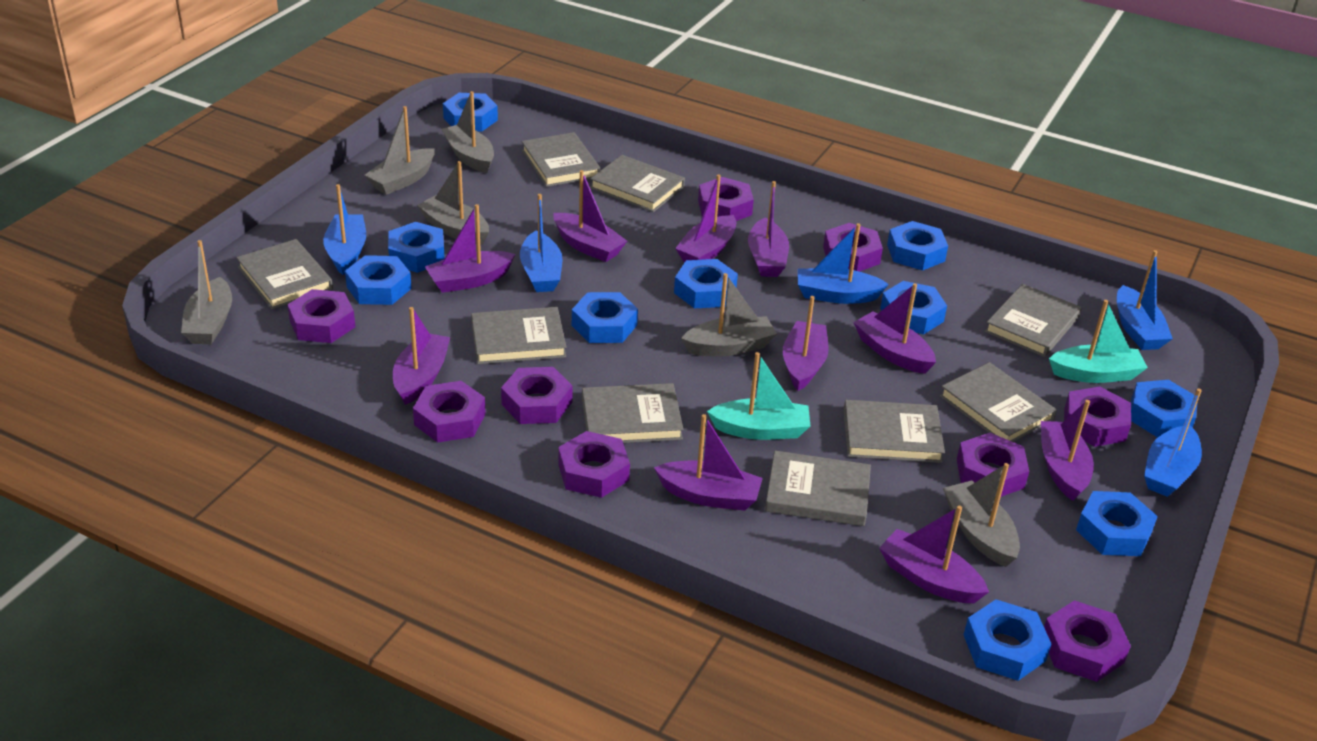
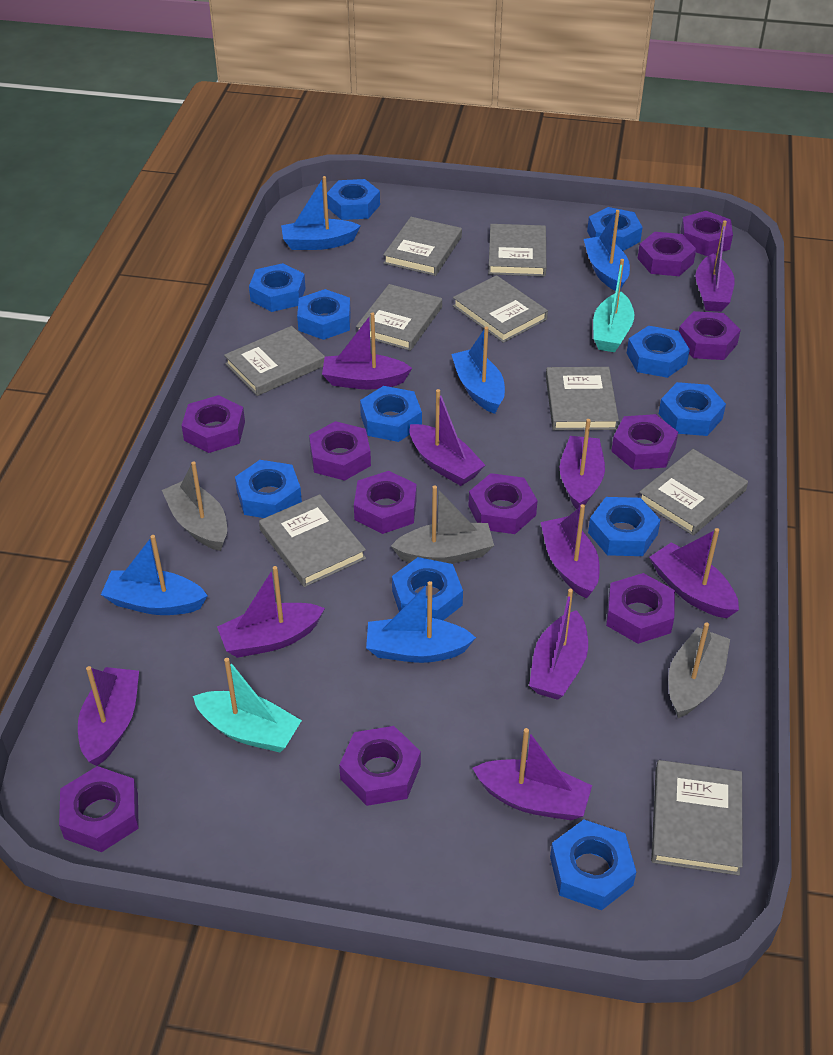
blue nut: 10 -> 11
grey boat: 6 -> 3
purple nut: 9 -> 11

